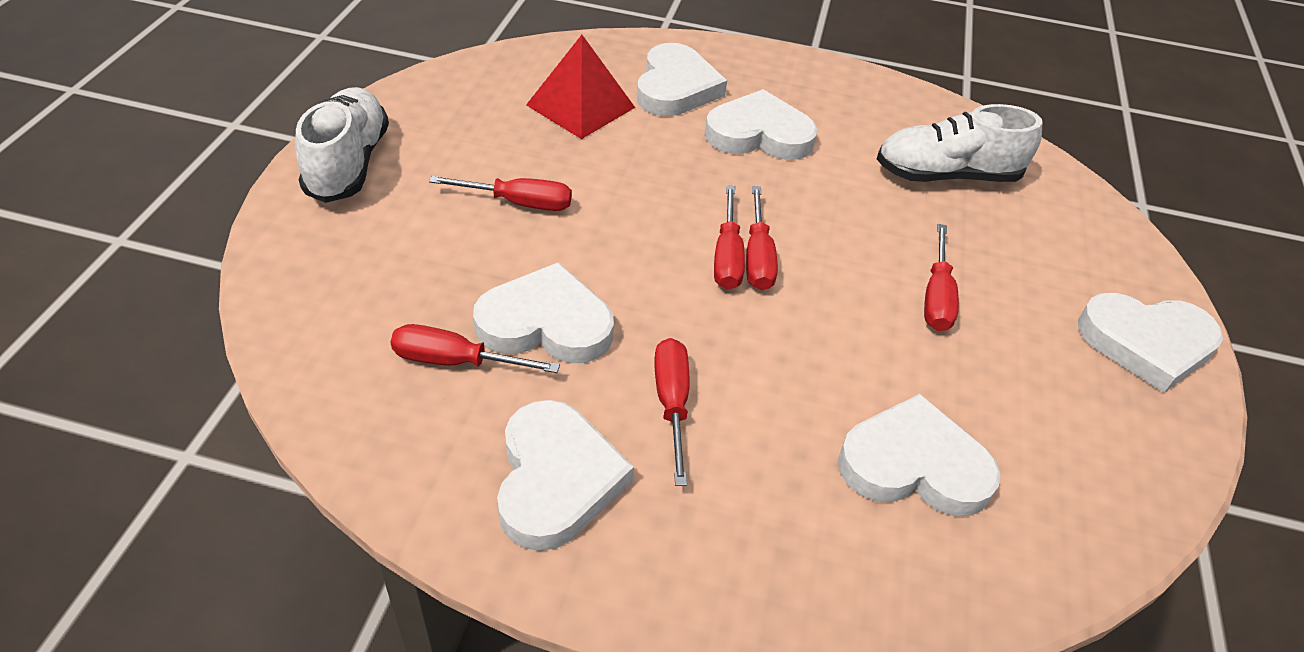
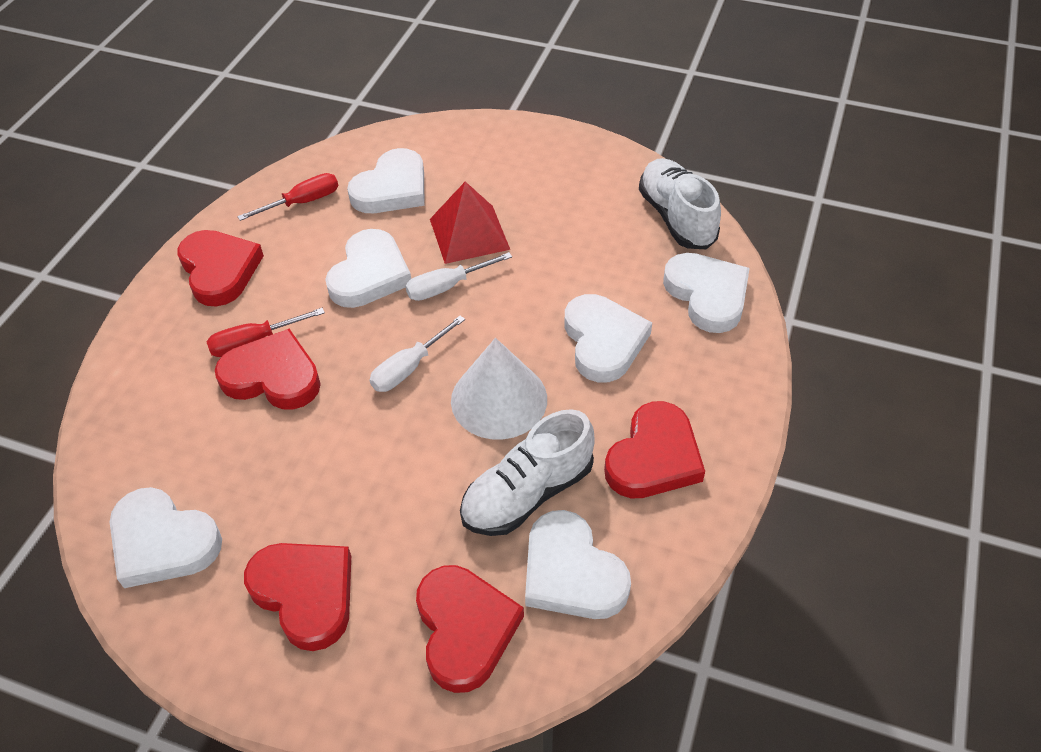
red heart: 0 -> 5
red screwdriver: 6 -> 2
white cone: 0 -> 1
white screwdriver: 0 -> 2

